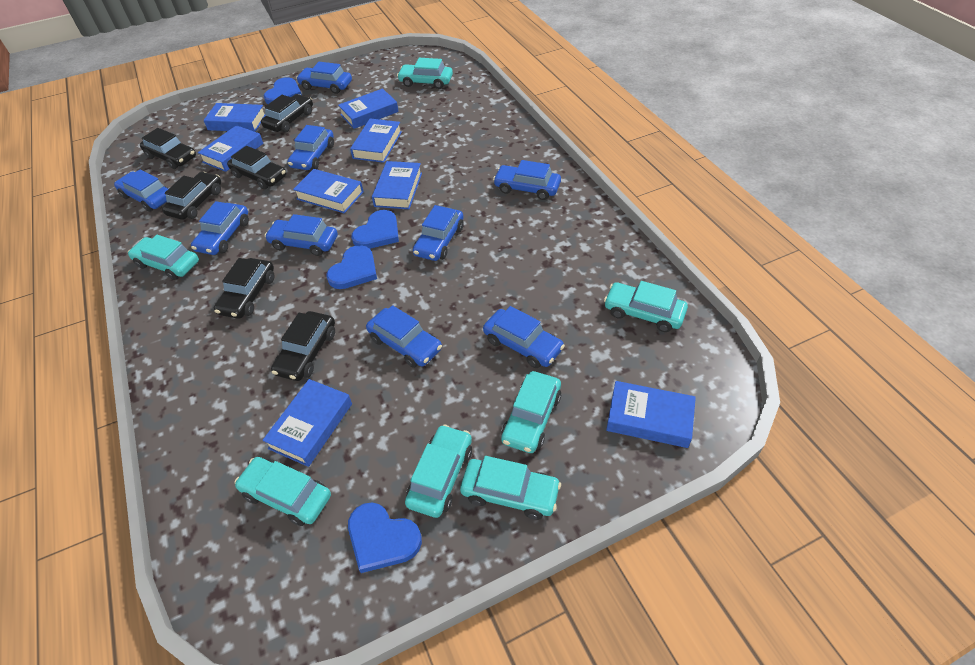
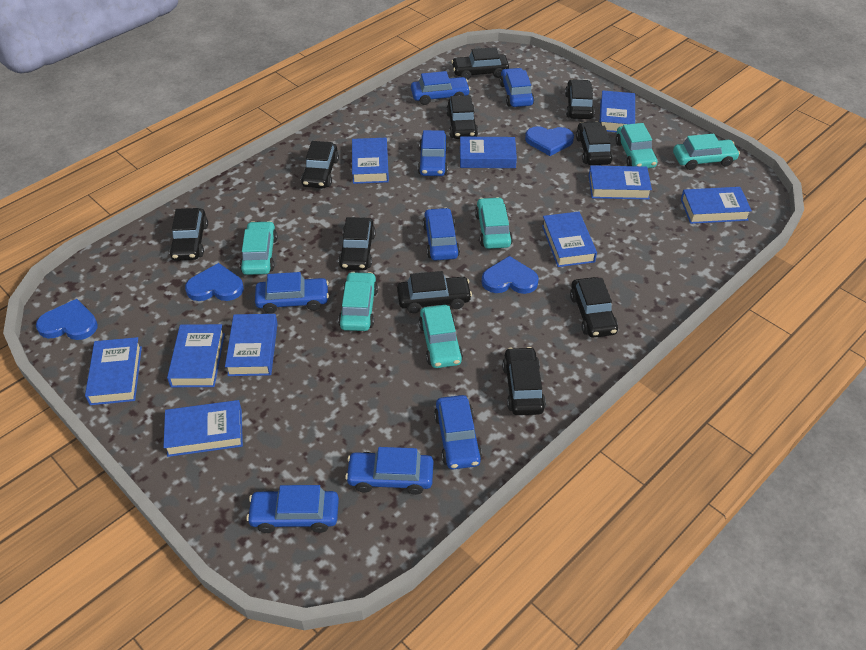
black car: 6 -> 10
blue book: 8 -> 10
blue car: 9 -> 8
turquoise car: 7 -> 6

